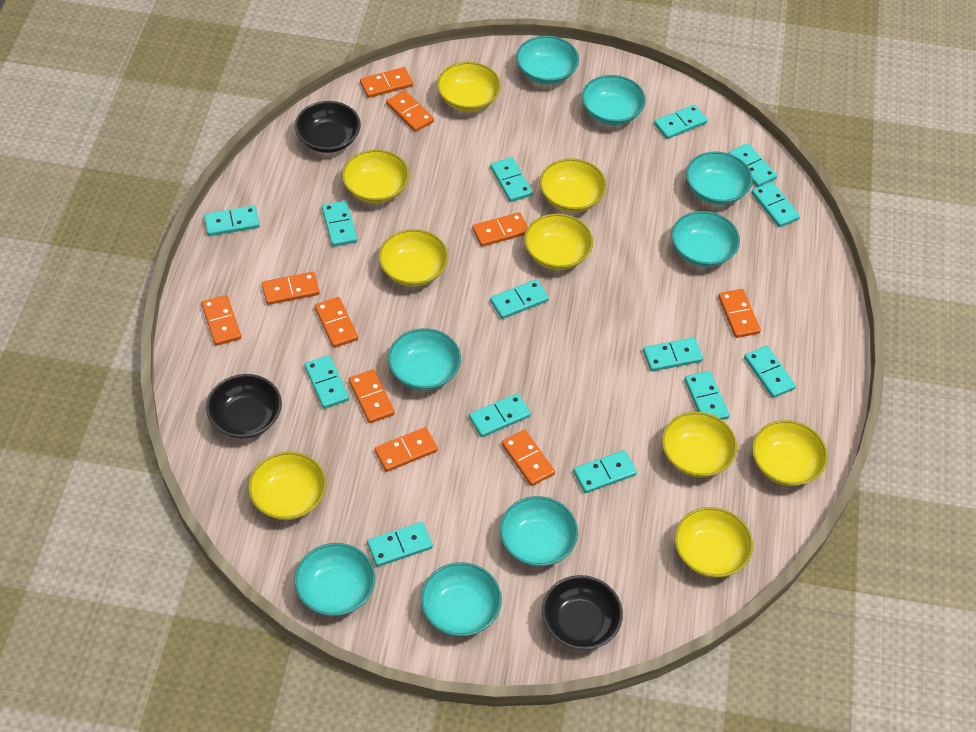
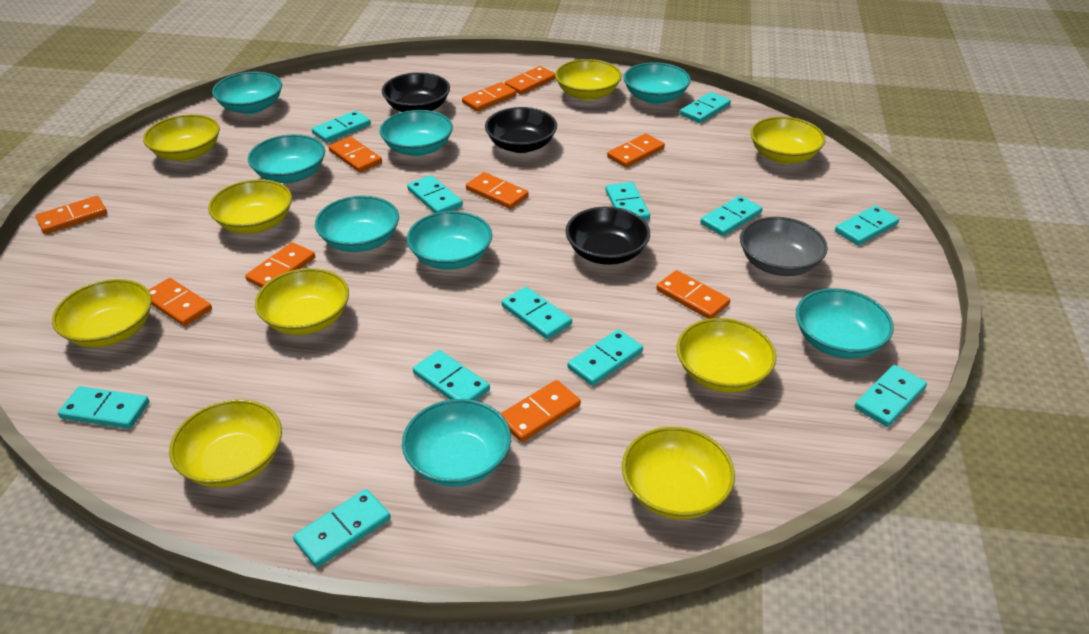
grey bowl: 0 -> 1
turquoise domino: 14 -> 12

